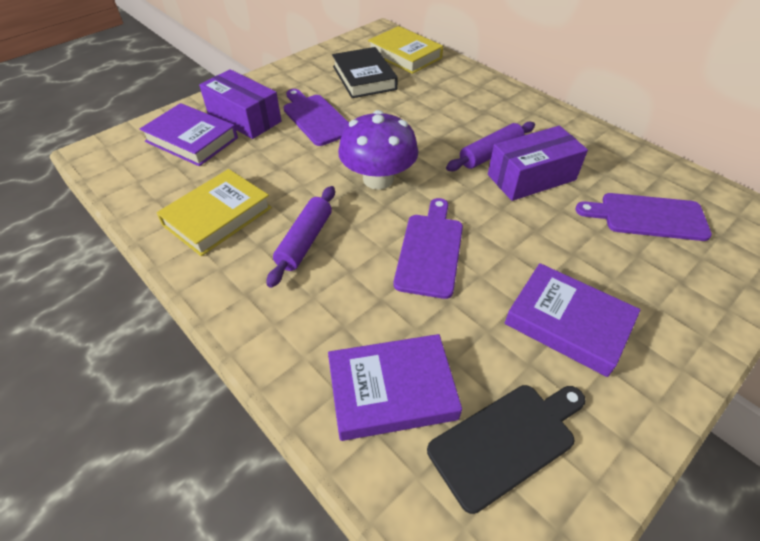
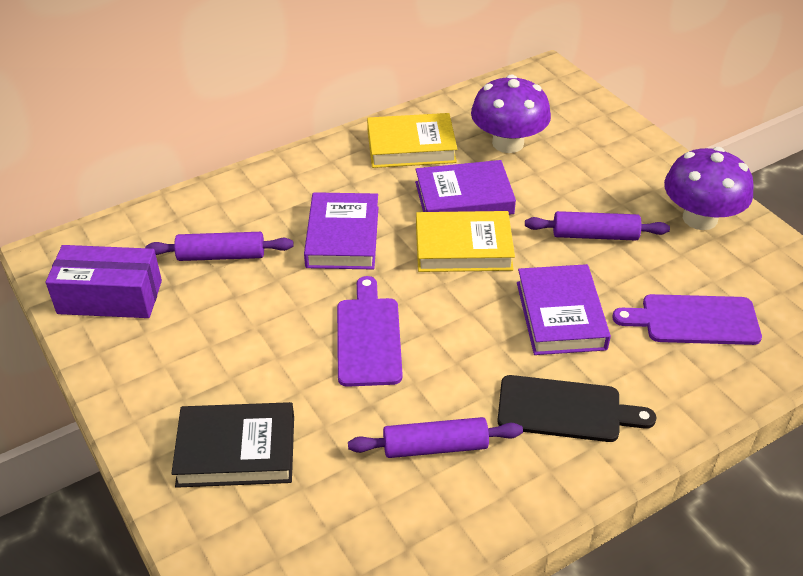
purple box: 2 -> 1
purple cutting board: 3 -> 2
purple mushroom: 1 -> 2
purple rolling pin: 2 -> 3

